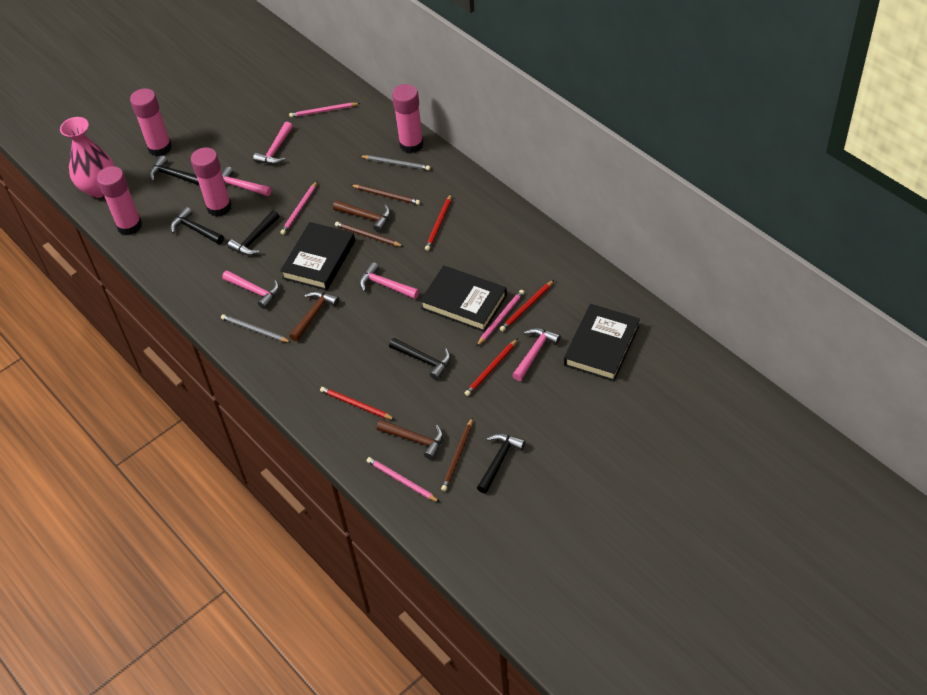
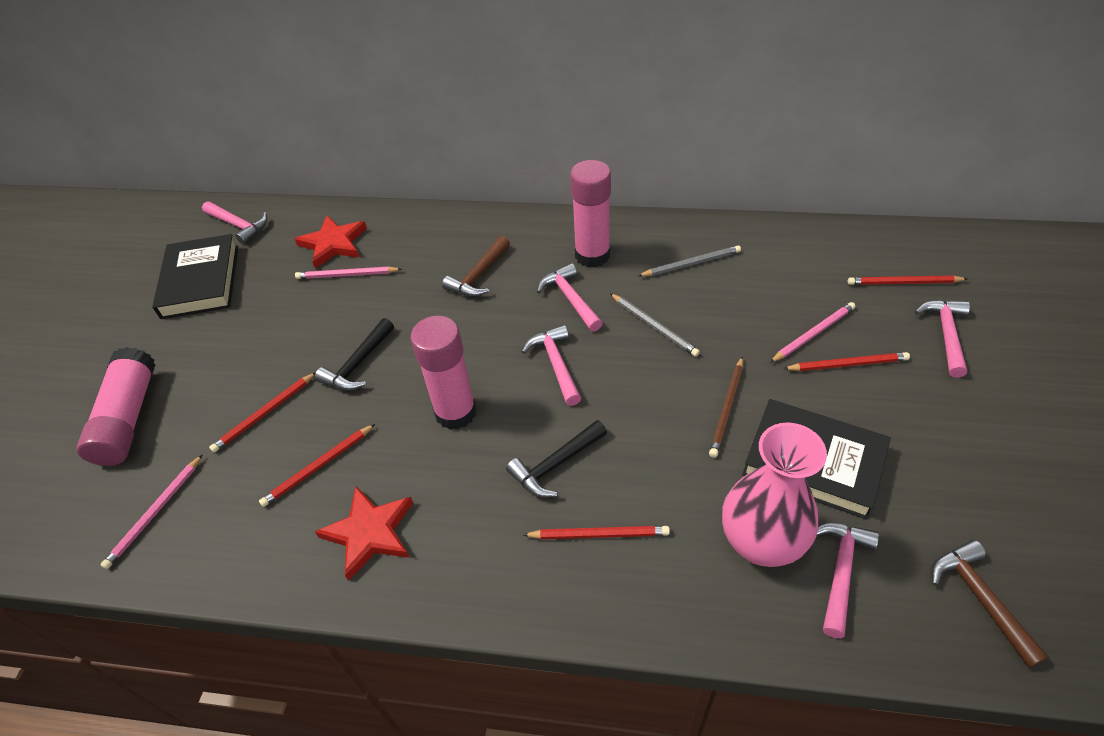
black book: 3 -> 2
black hammer: 5 -> 2
brown hammer: 3 -> 2
brown pencil: 3 -> 1
pink glue stick: 4 -> 3
pink pencil: 4 -> 3
red pencil: 4 -> 5
red star: 0 -> 2

